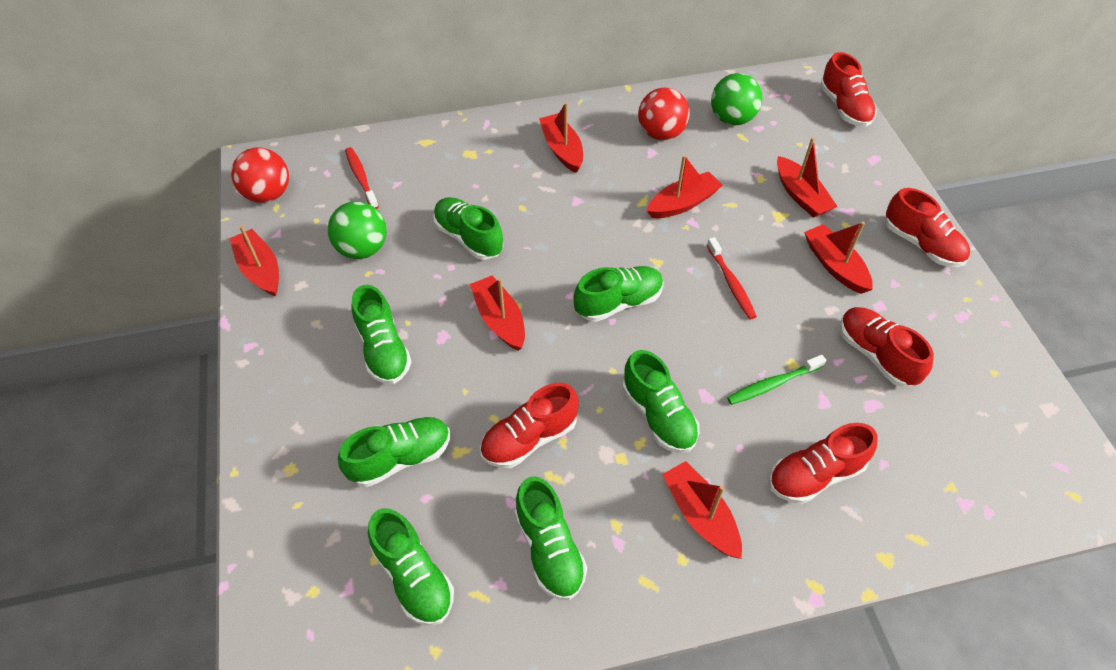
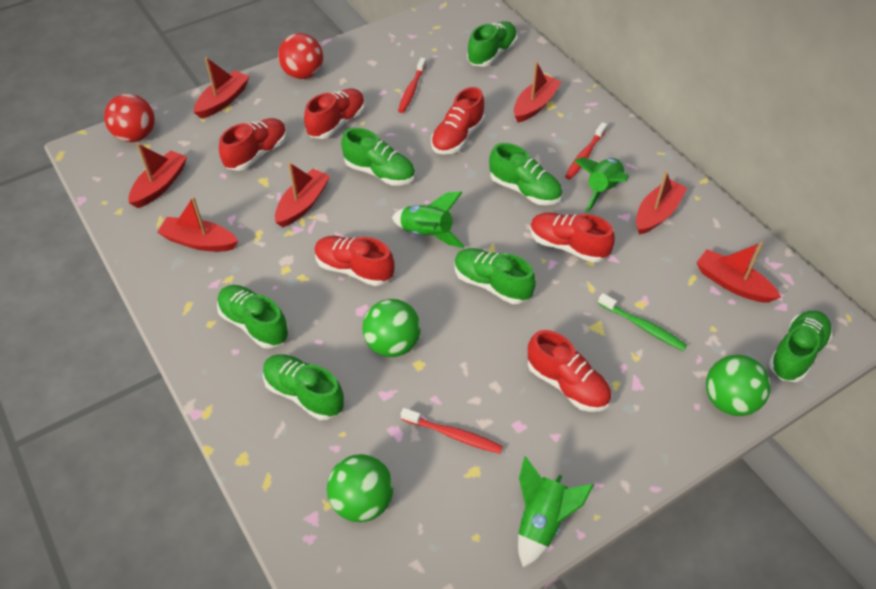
green ball: 2 -> 3
green rocket: 0 -> 3
red shoe: 5 -> 6
red toothbrush: 2 -> 3

